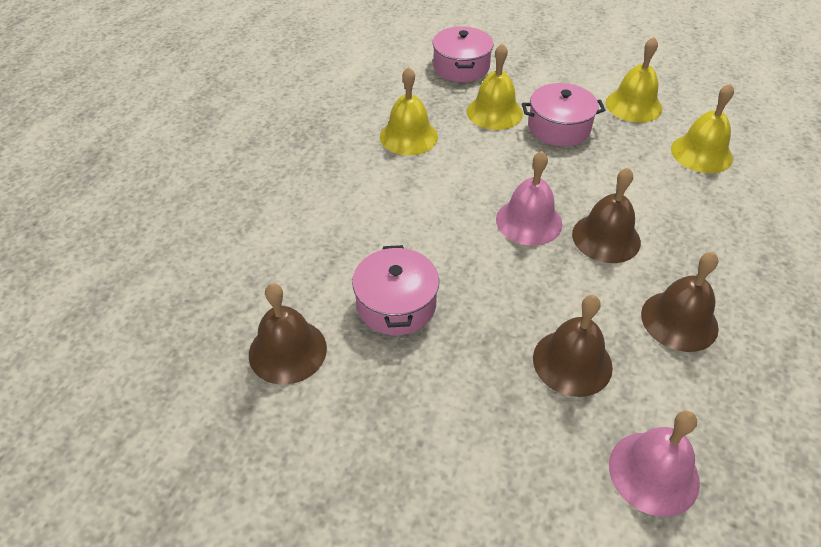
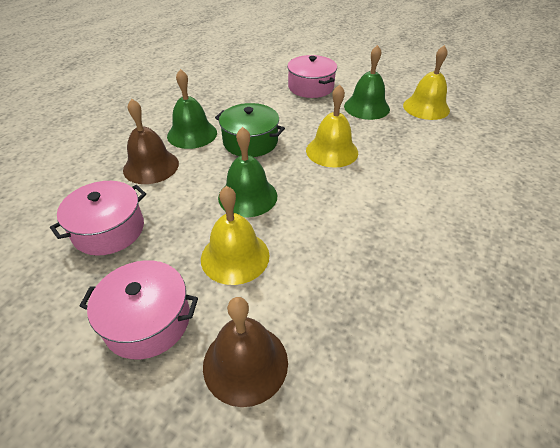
brown bell: 4 -> 2
green bell: 0 -> 3
green pot: 0 -> 1
pink bell: 2 -> 0
yellow bell: 4 -> 3

